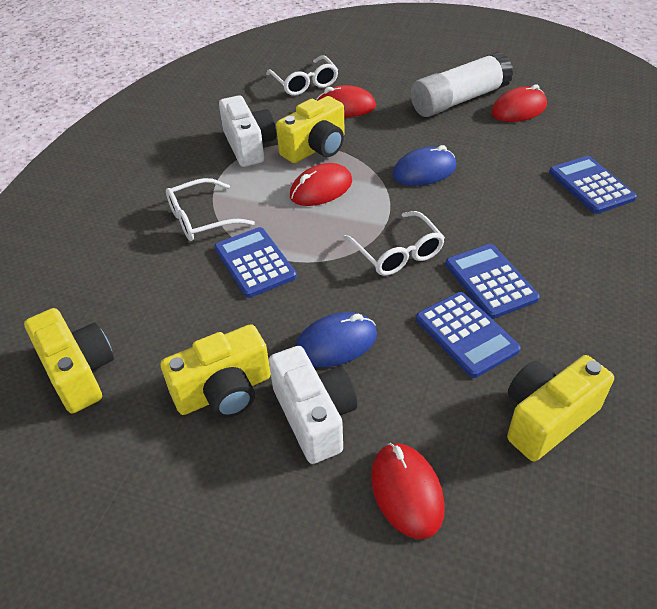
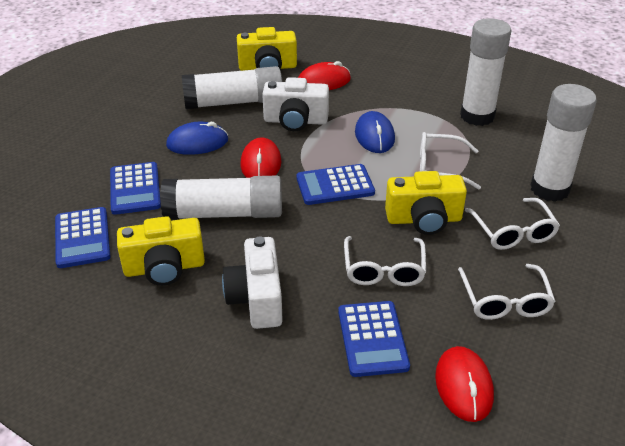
red mouse: 4 -> 3
white glasses: 3 -> 4
white glue stick: 1 -> 4
yellow camera: 4 -> 3

